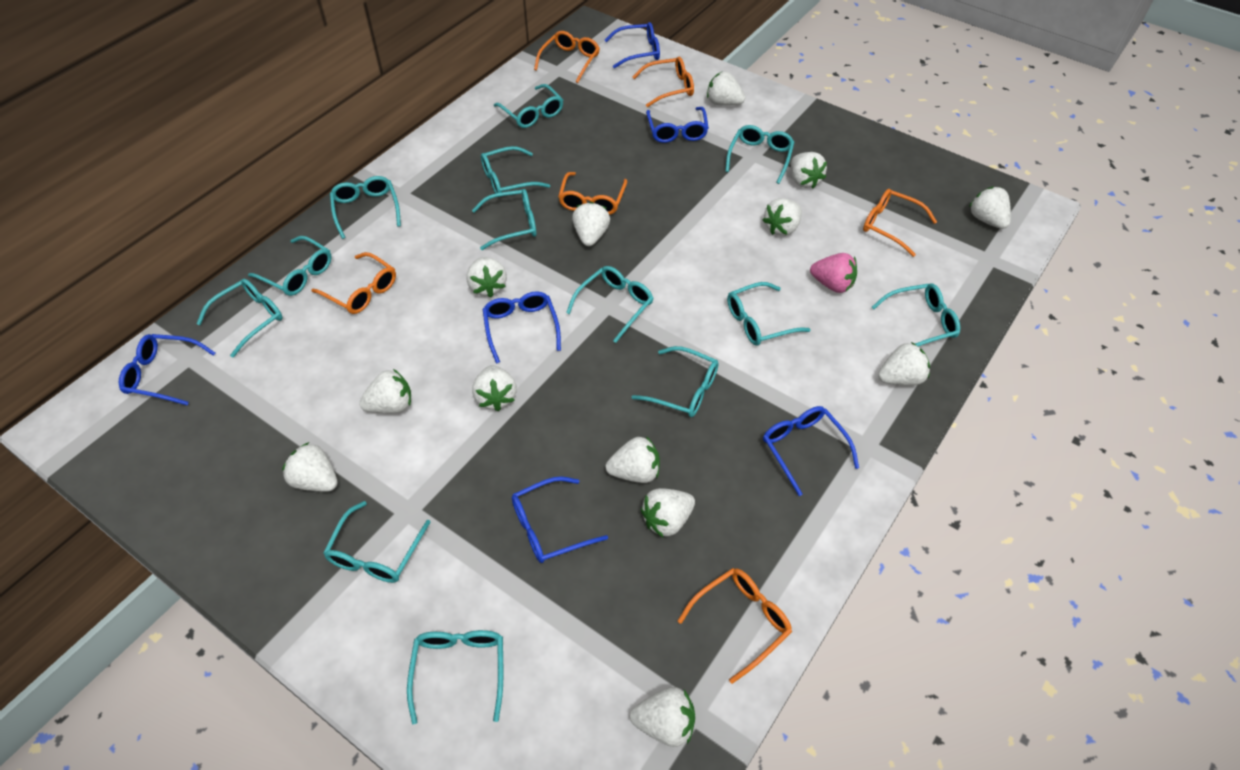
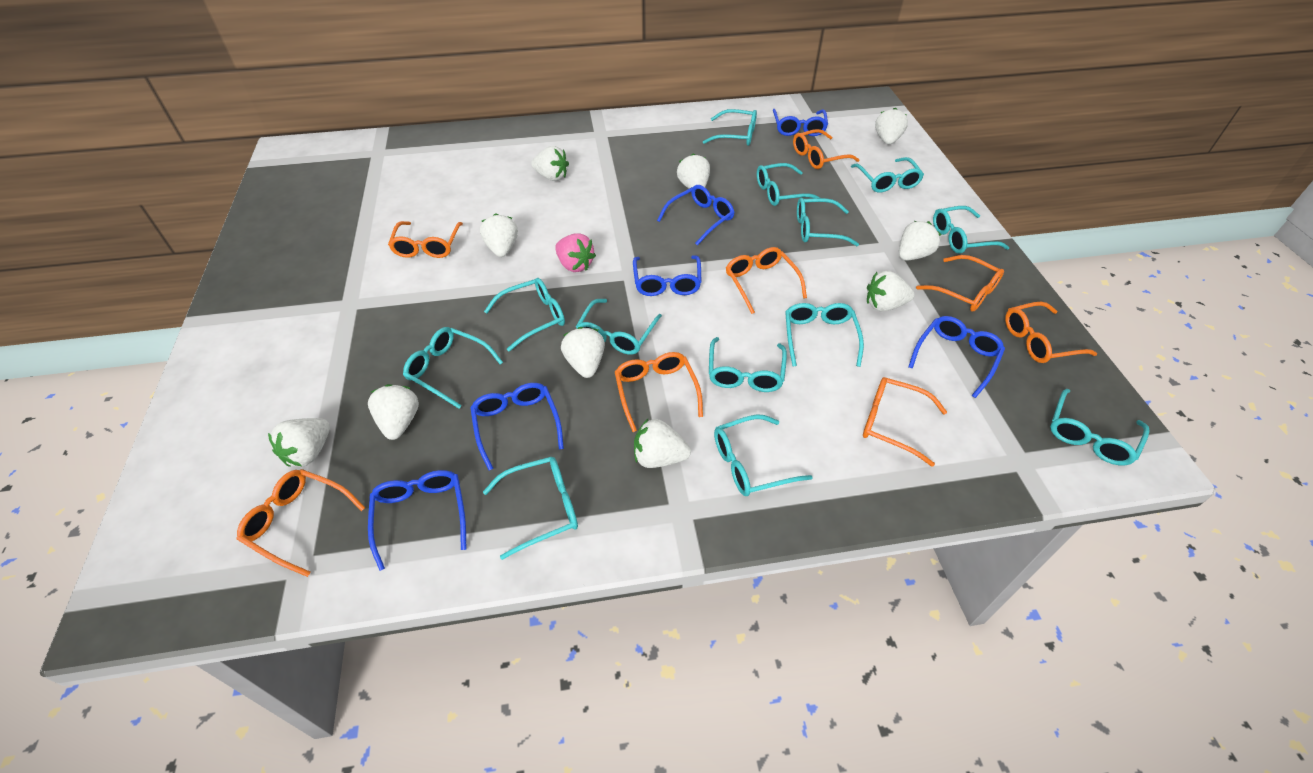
orange glasses: 6 -> 8
white strawberry: 13 -> 10

